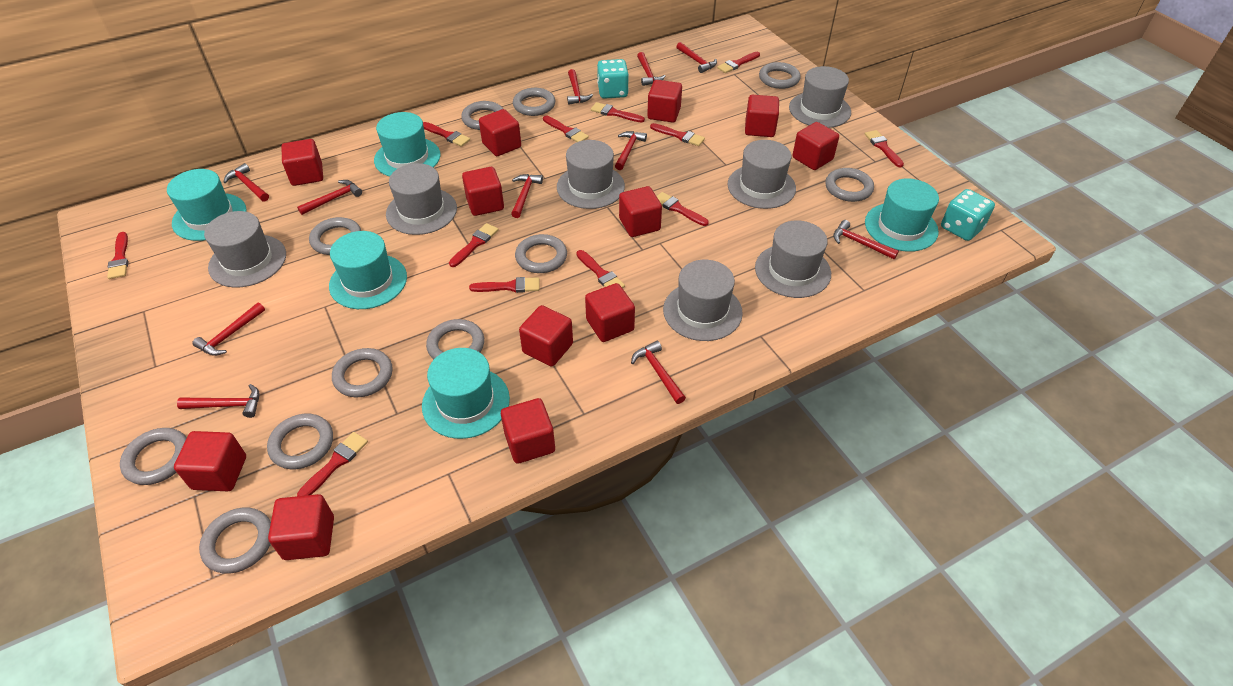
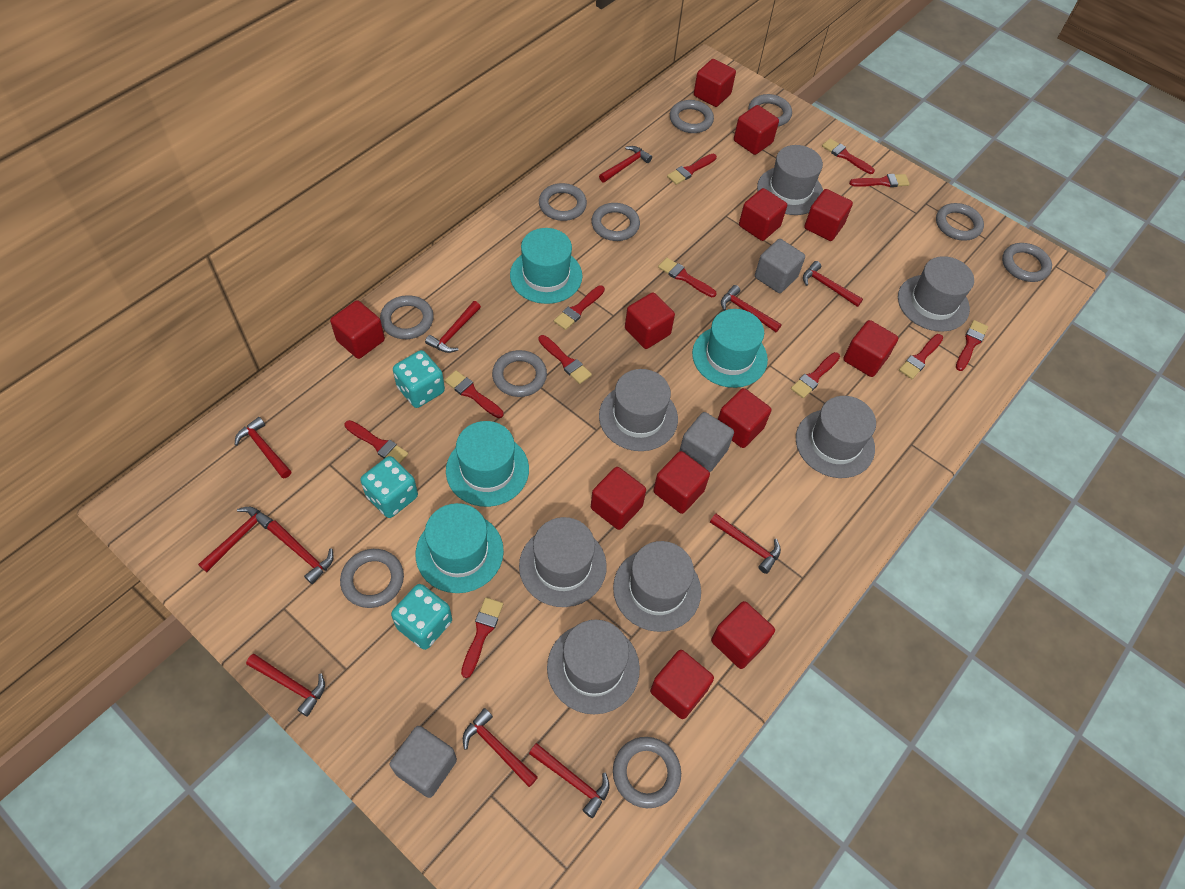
grey cube: 0 -> 3
grey ring: 11 -> 10
turquoise dice: 2 -> 3
turquoise hat: 5 -> 4

